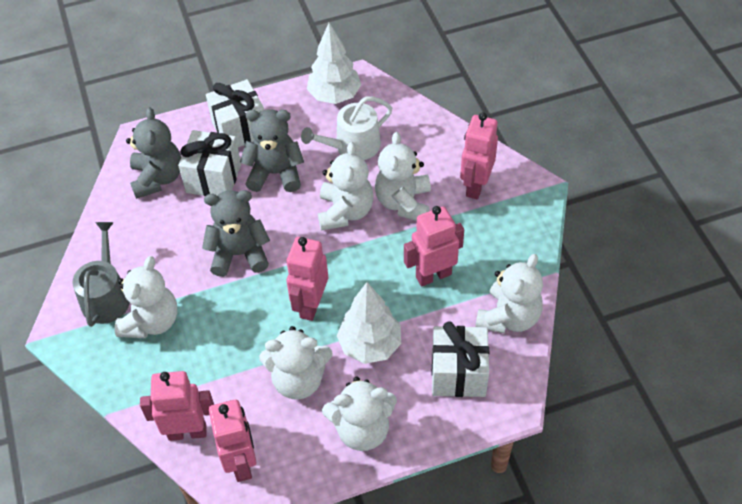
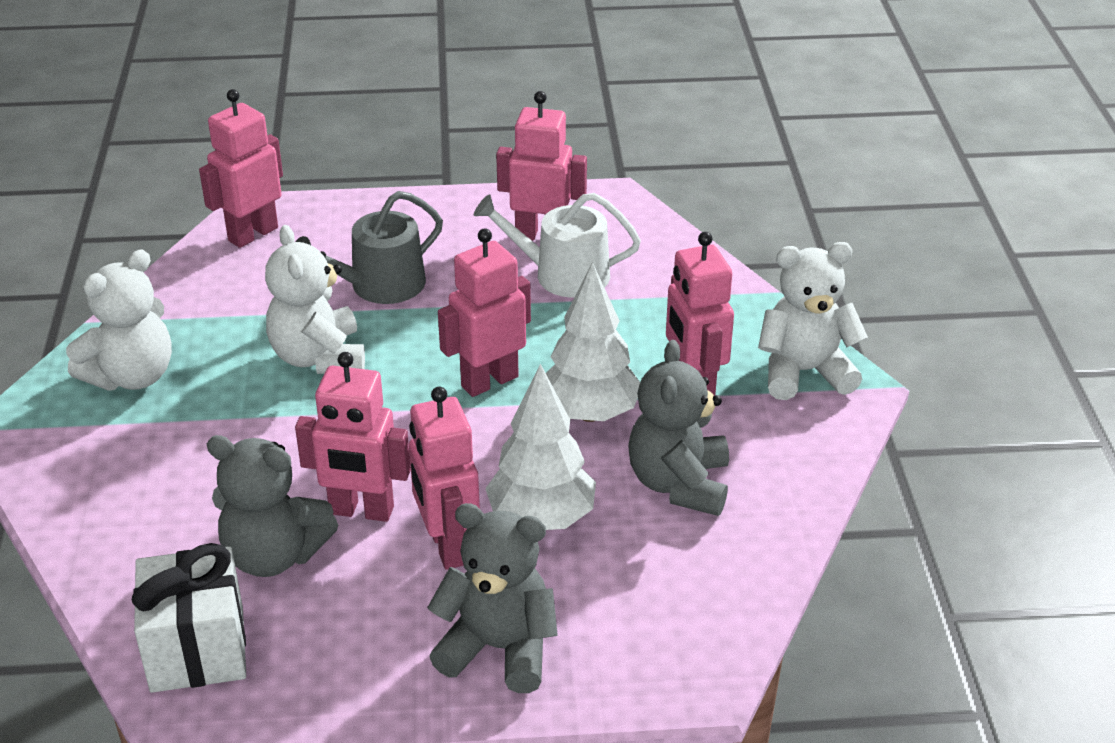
pink robot: 5 -> 6
white gift: 3 -> 1
white teddy bear: 6 -> 3

